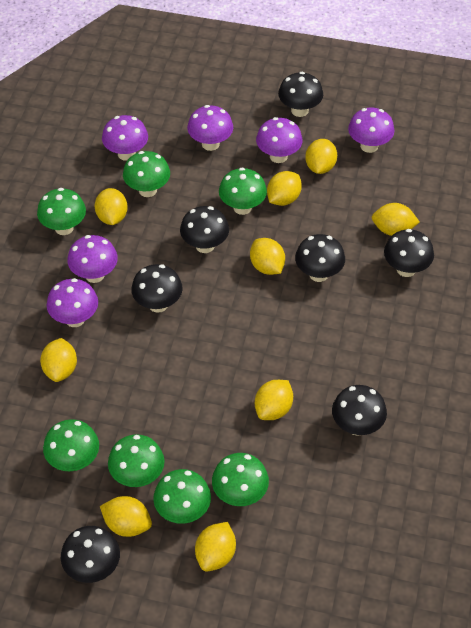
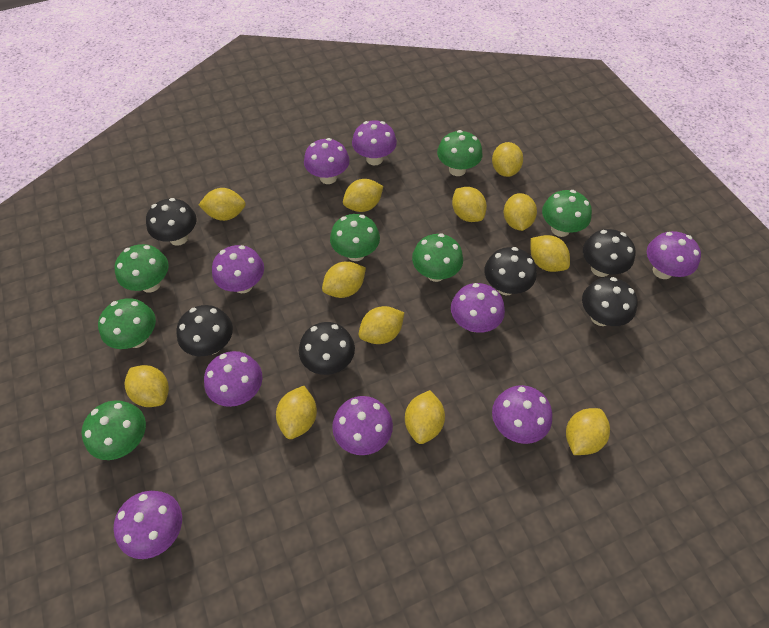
black mushroom: 7 -> 6
purple mushroom: 6 -> 9
yellow lemon: 9 -> 12

